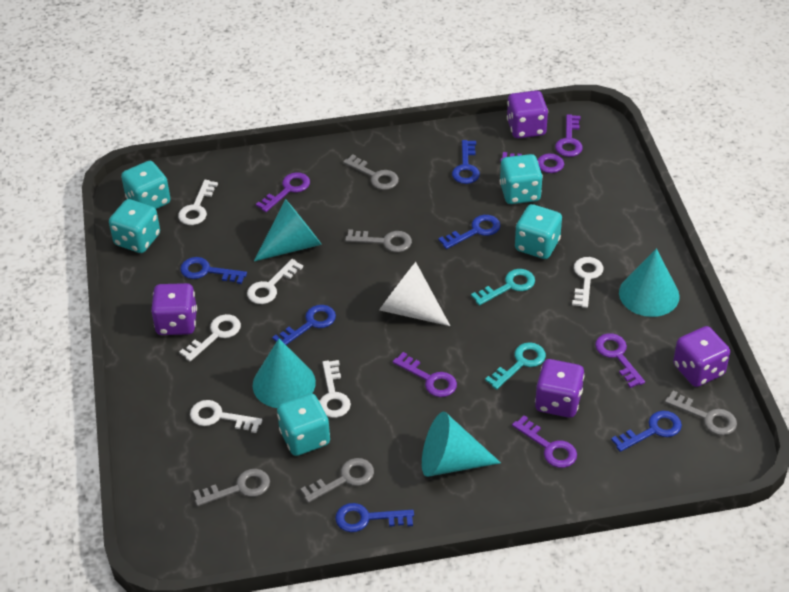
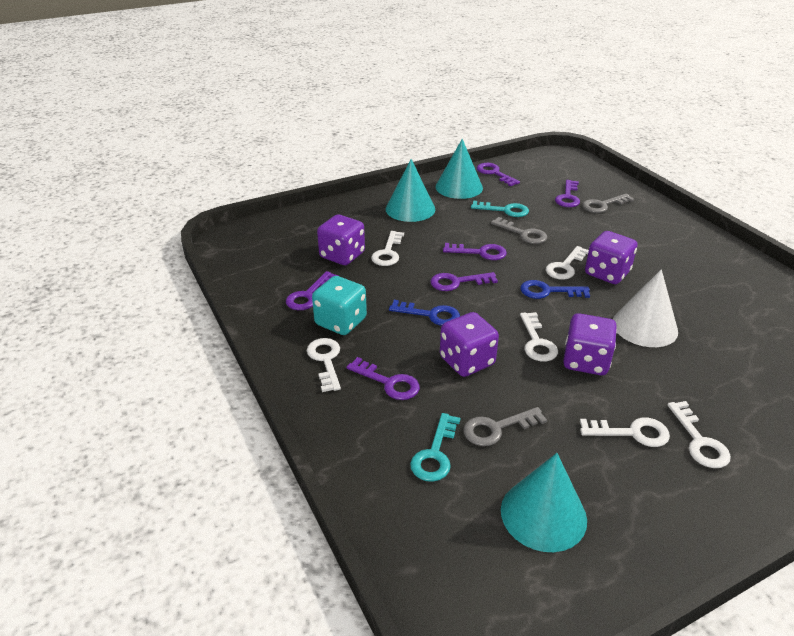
blue key: 6 -> 2
grey key: 5 -> 3
turquoise cone: 4 -> 3
turquoise dice: 5 -> 1

